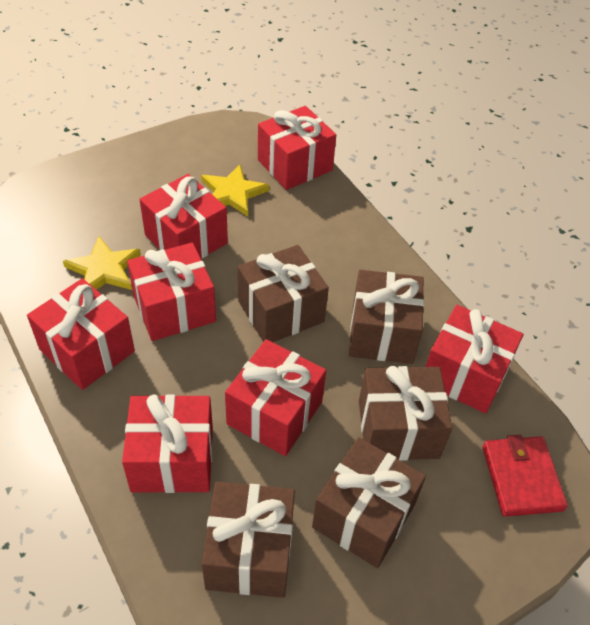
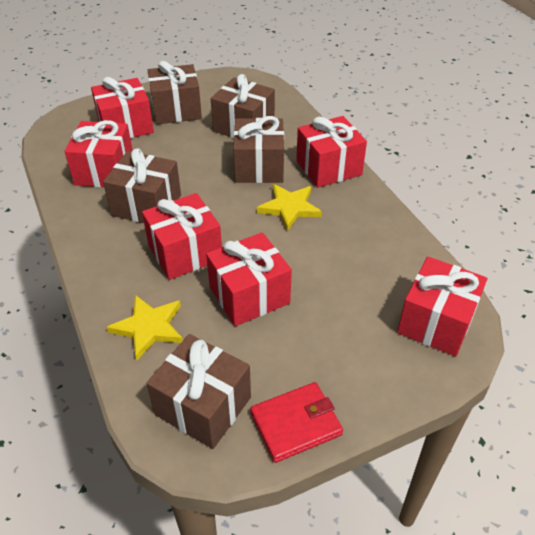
red gift: 7 -> 6

